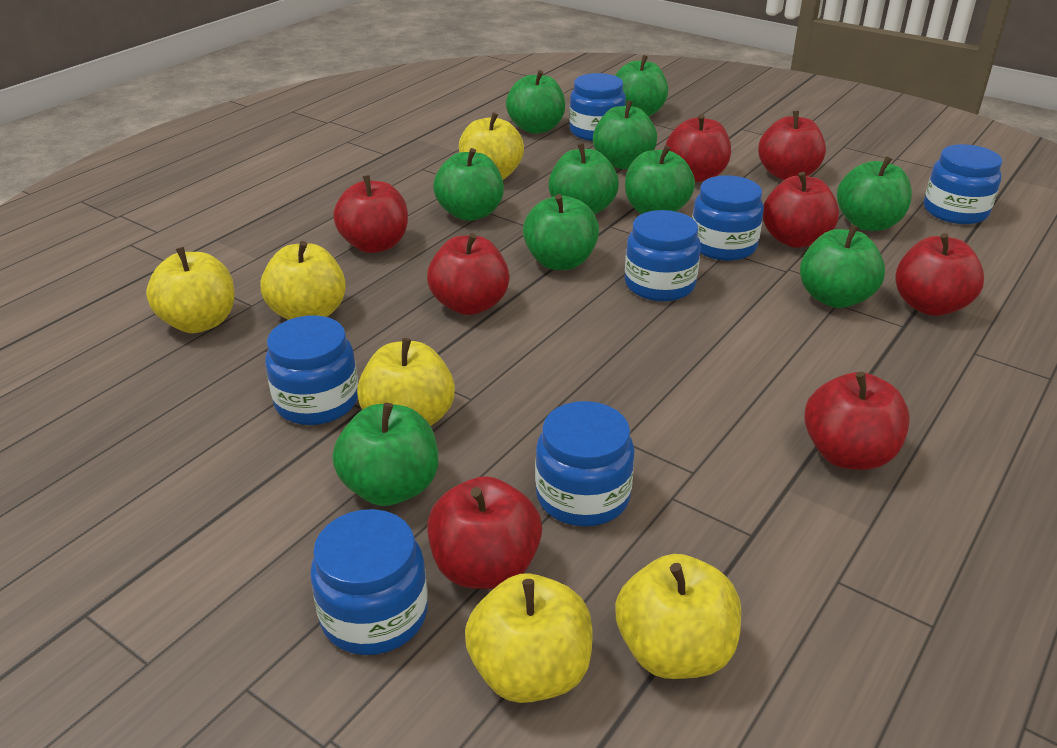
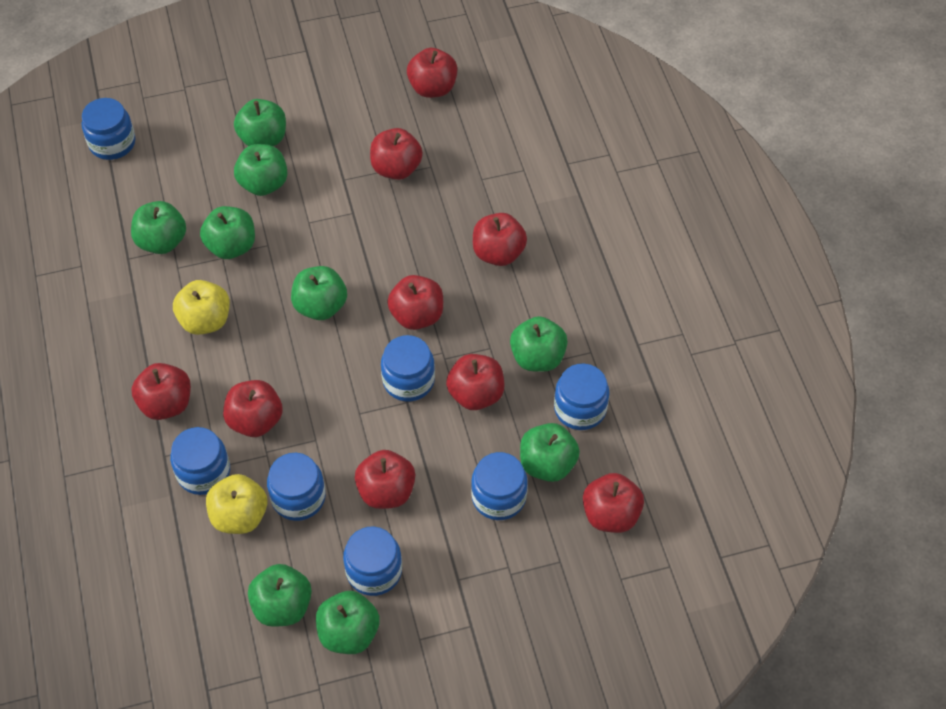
green apple: 10 -> 9
red apple: 8 -> 9
yellow apple: 6 -> 2

